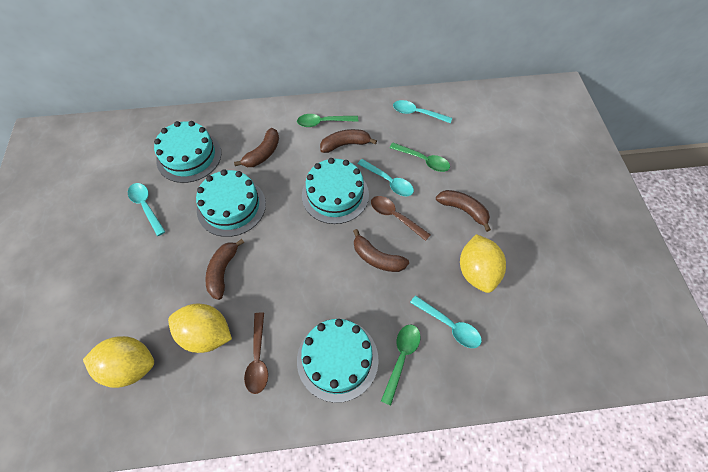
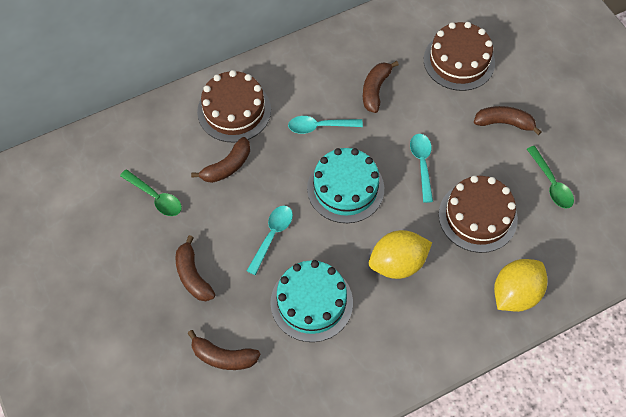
brown cake: 0 -> 3
brown spoon: 2 -> 0
green spoon: 3 -> 2
turquoise cake: 4 -> 2
turquoise spoon: 4 -> 3
yellow lemon: 3 -> 2

